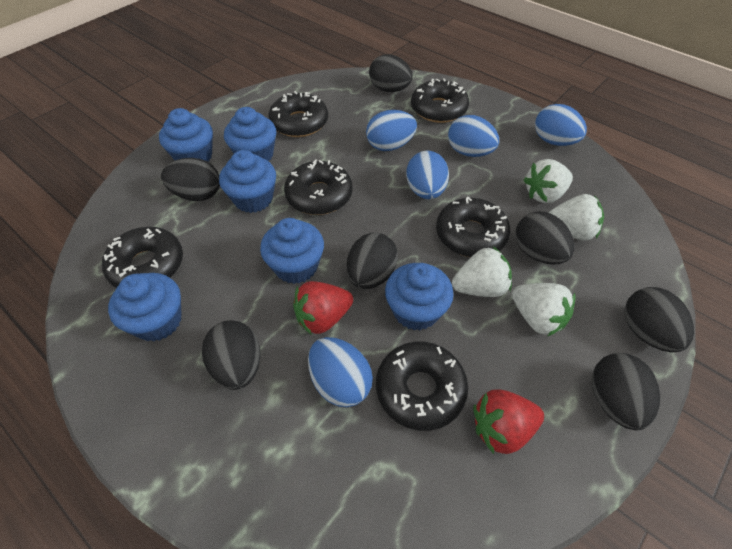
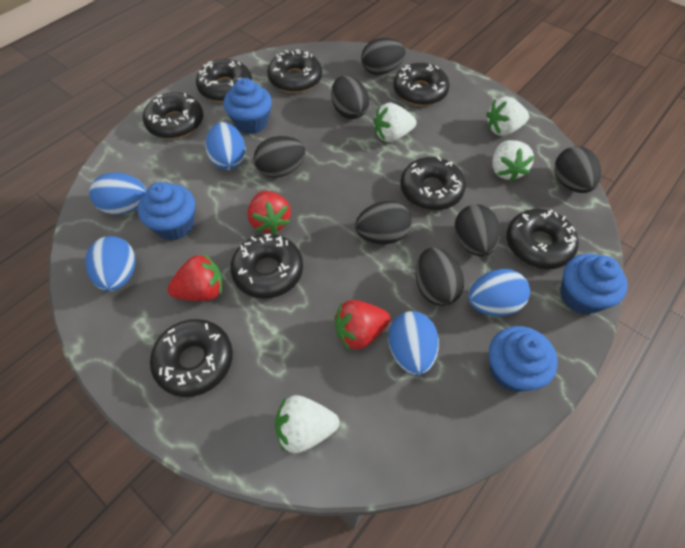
black donut: 6 -> 8
blue cupcake: 6 -> 4
red strawberry: 2 -> 3

